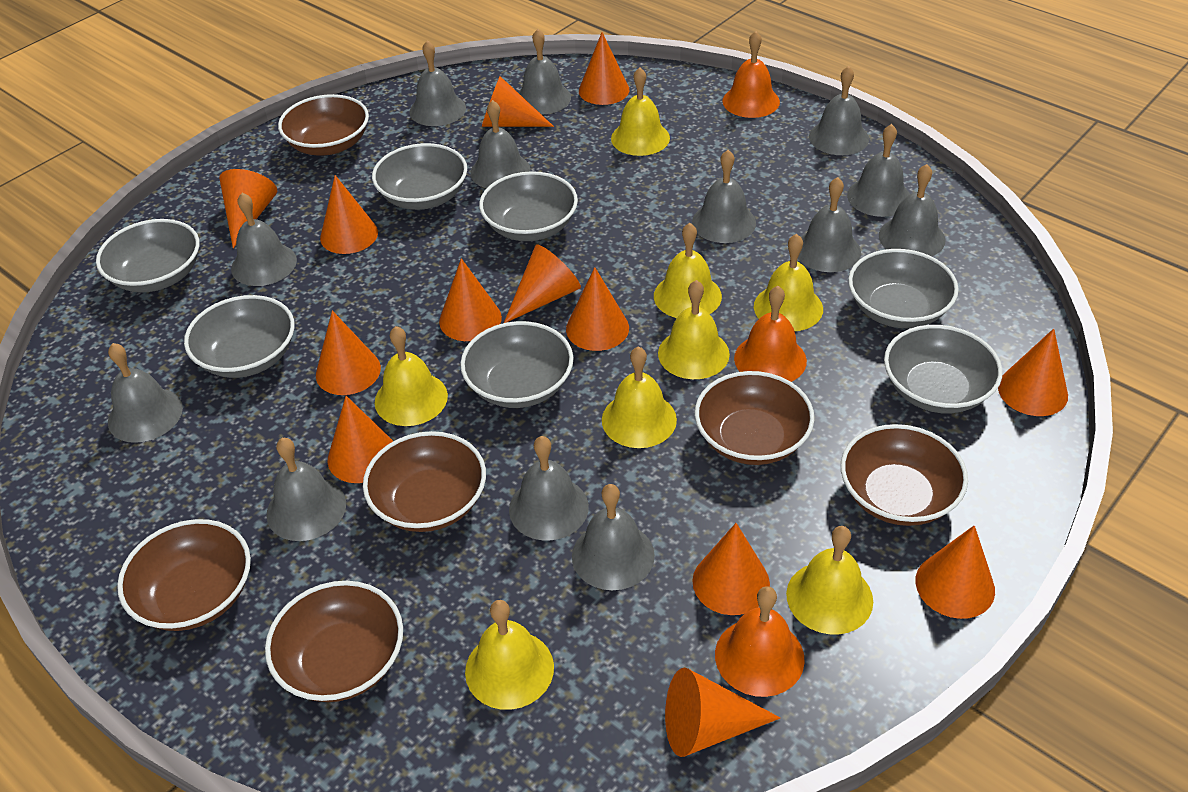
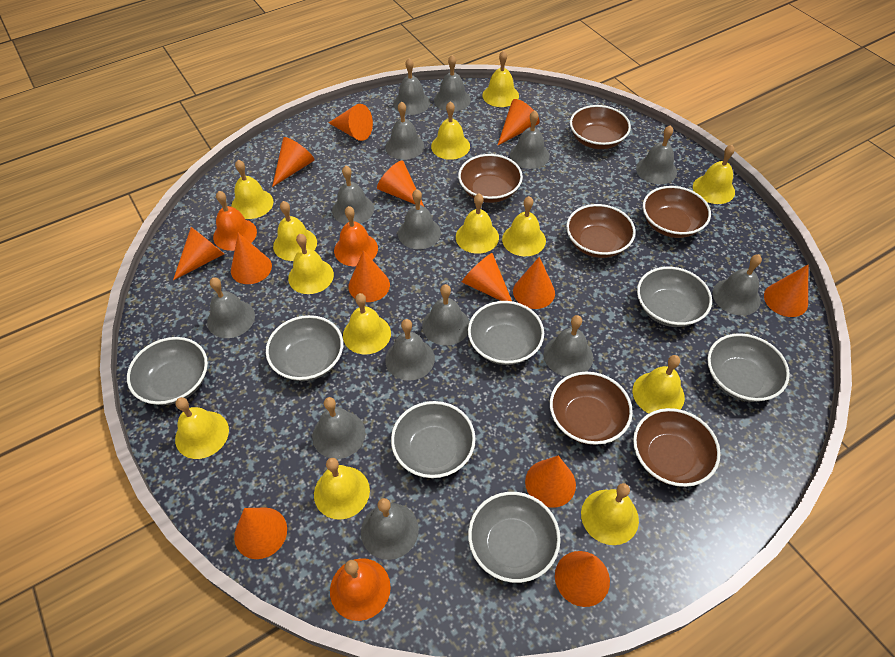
grey bell: 13 -> 14
yellow bell: 8 -> 13

